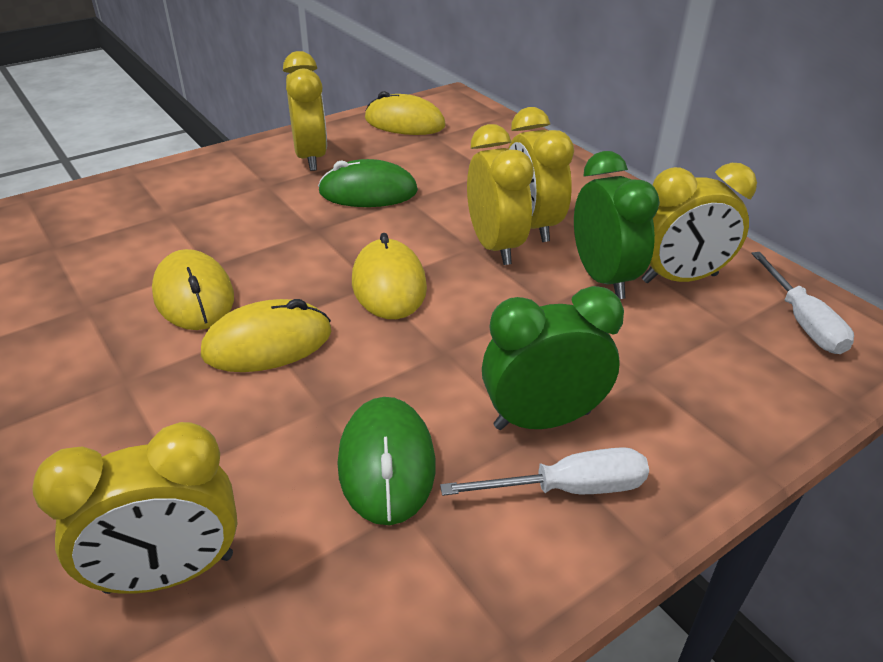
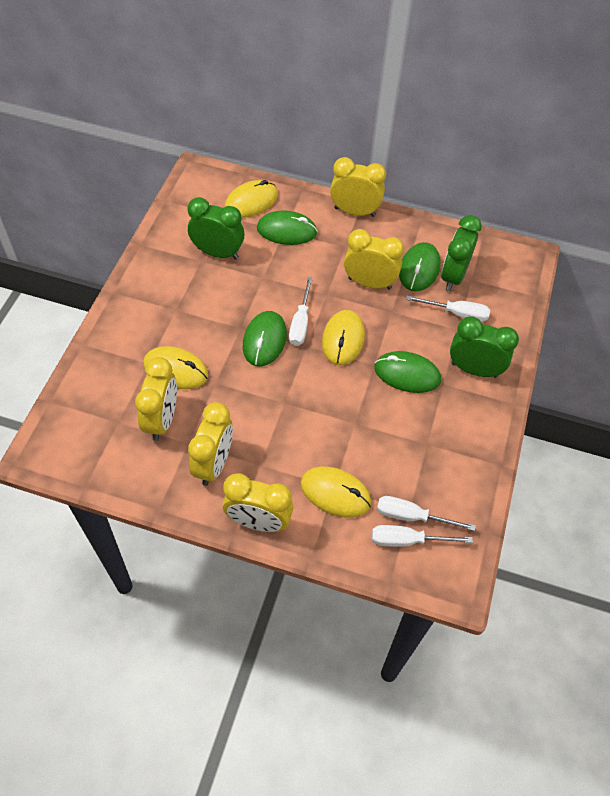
green clock: 2 -> 3
green mouse: 2 -> 4
white screwdriver: 2 -> 4

